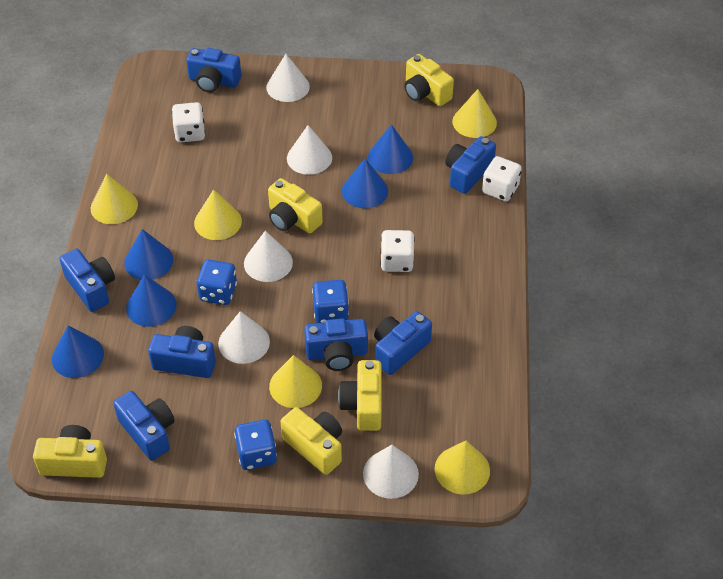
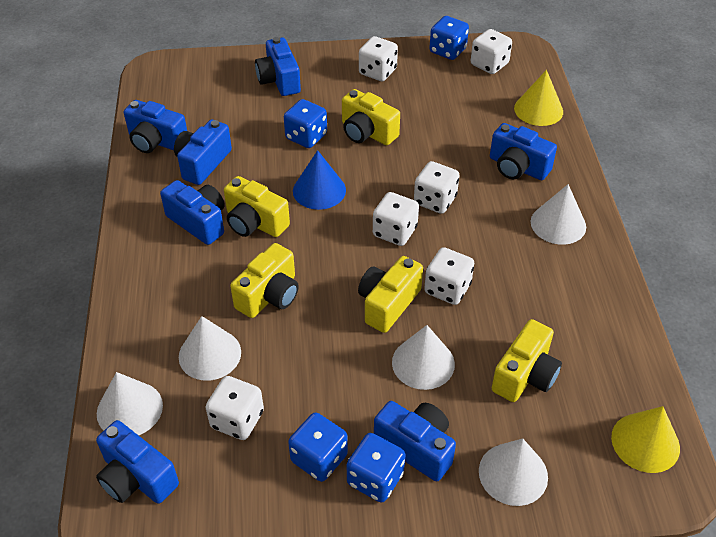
blue cone: 5 -> 1
blue dice: 3 -> 4
white dice: 3 -> 6
yellow cone: 5 -> 2

